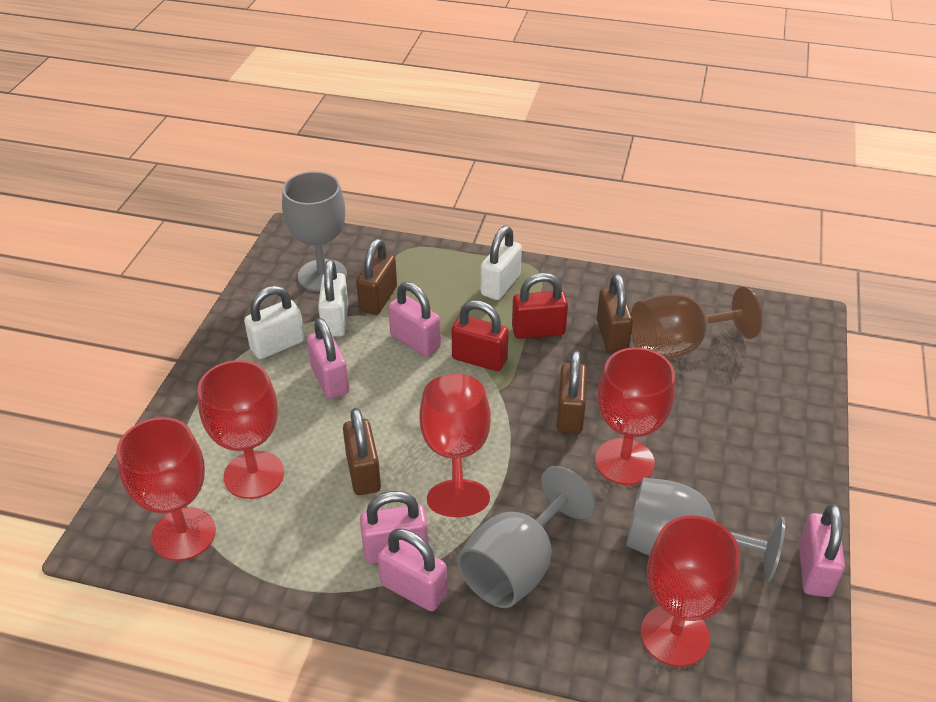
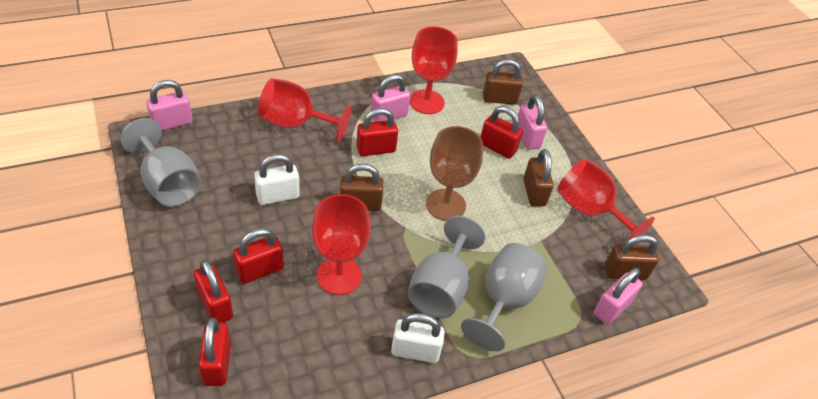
pink padlock: 5 -> 4
red goblet: 5 -> 4
red padlock: 2 -> 5
white padlock: 3 -> 2

